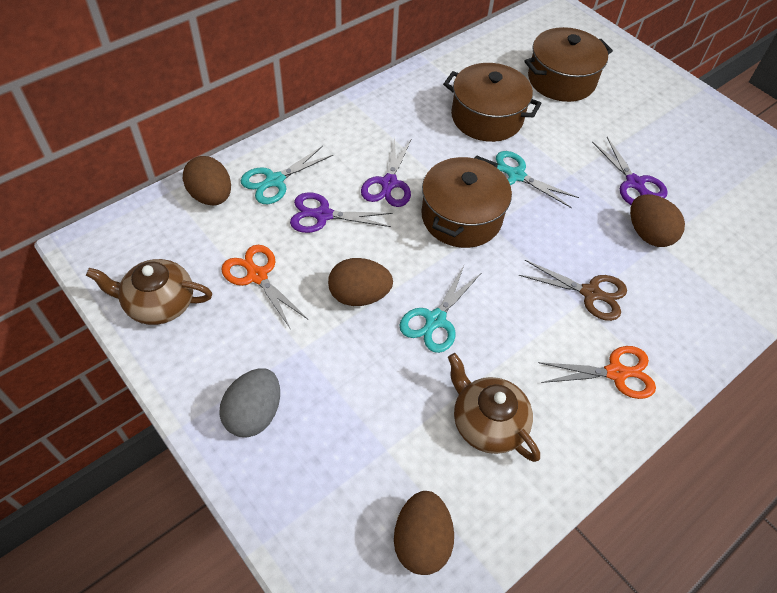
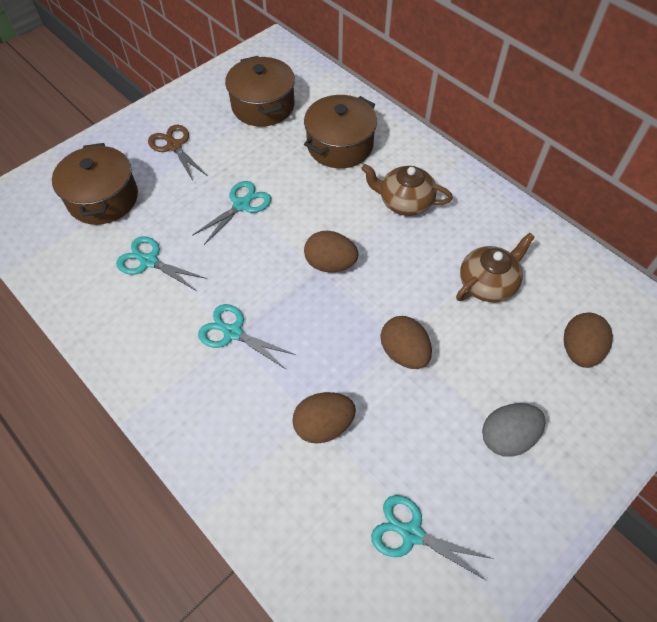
orange scissors: 2 -> 0
purple scissors: 3 -> 0
turquoise scissors: 3 -> 4

